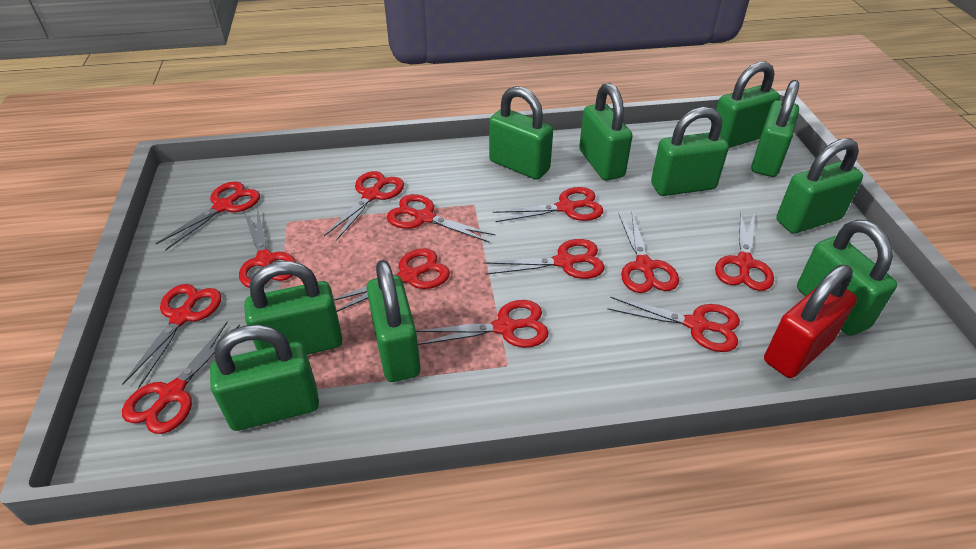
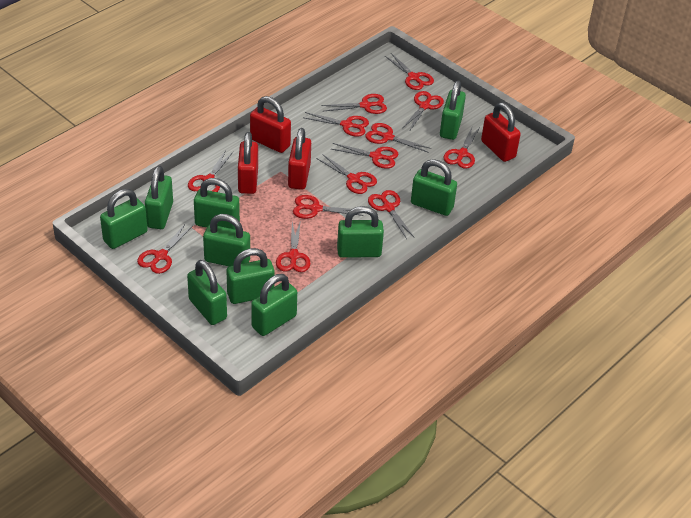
red padlock: 1 -> 4

